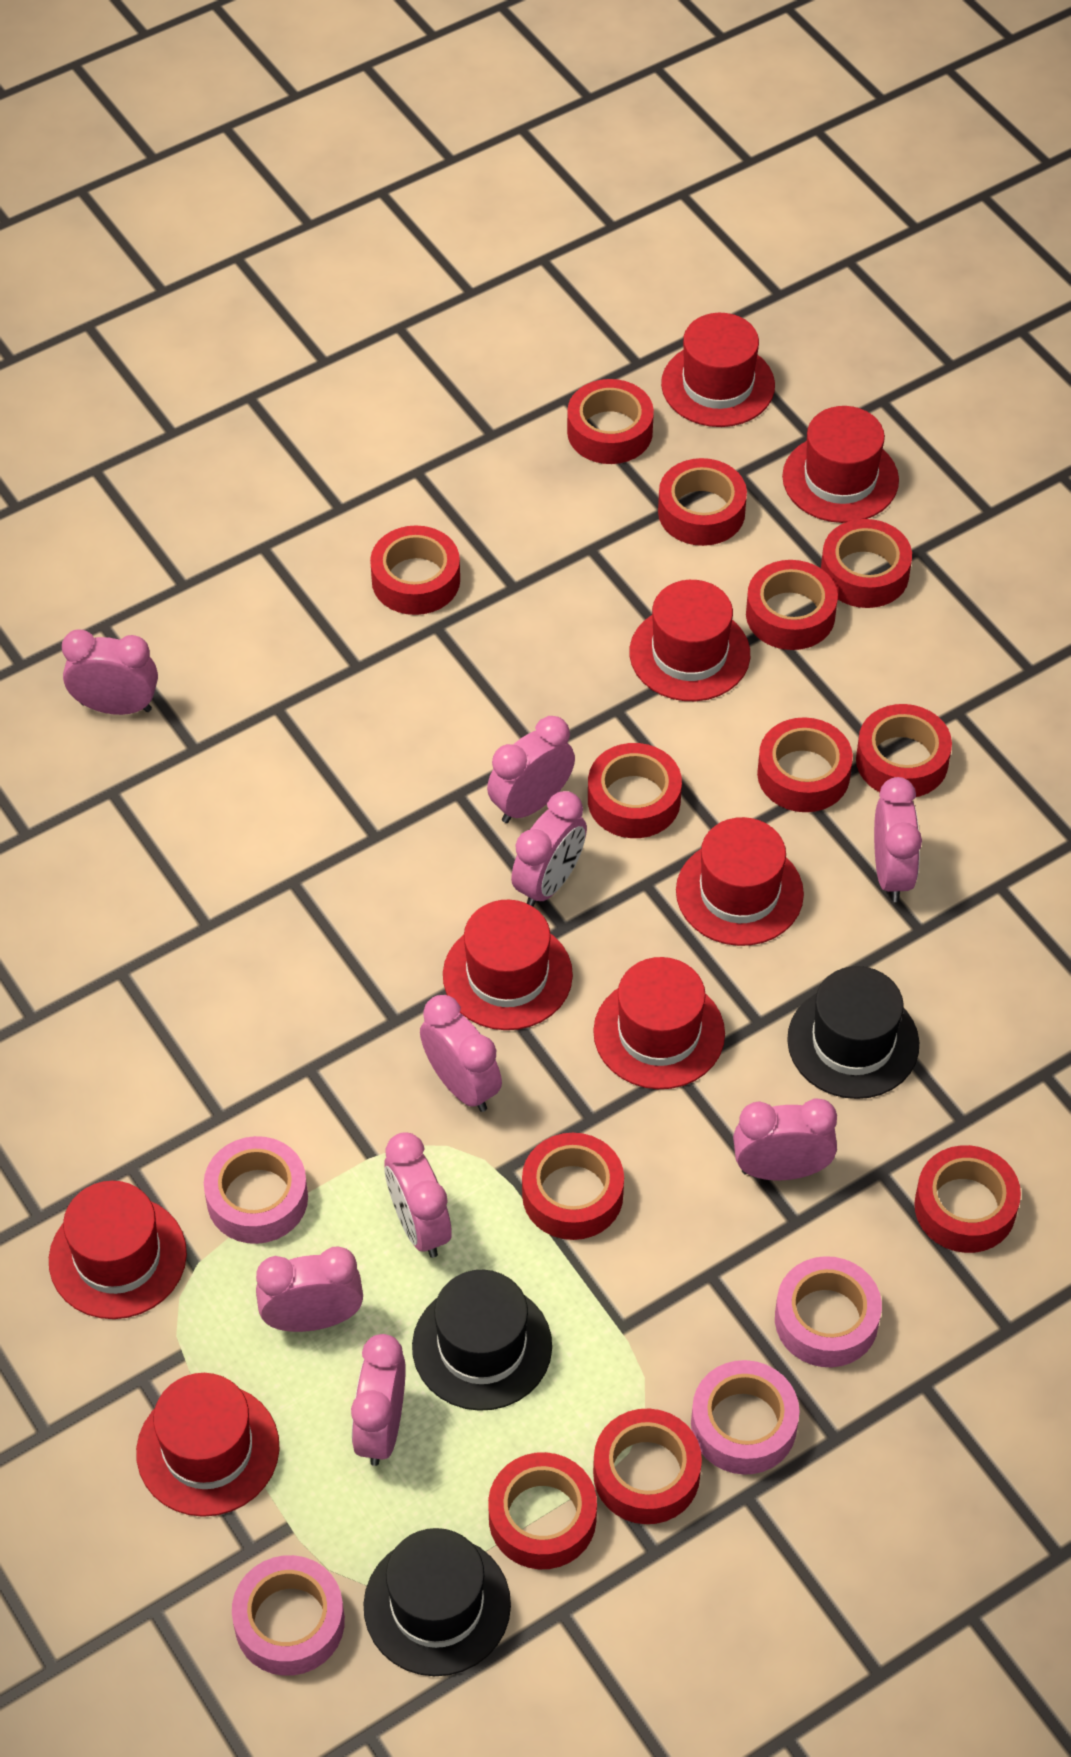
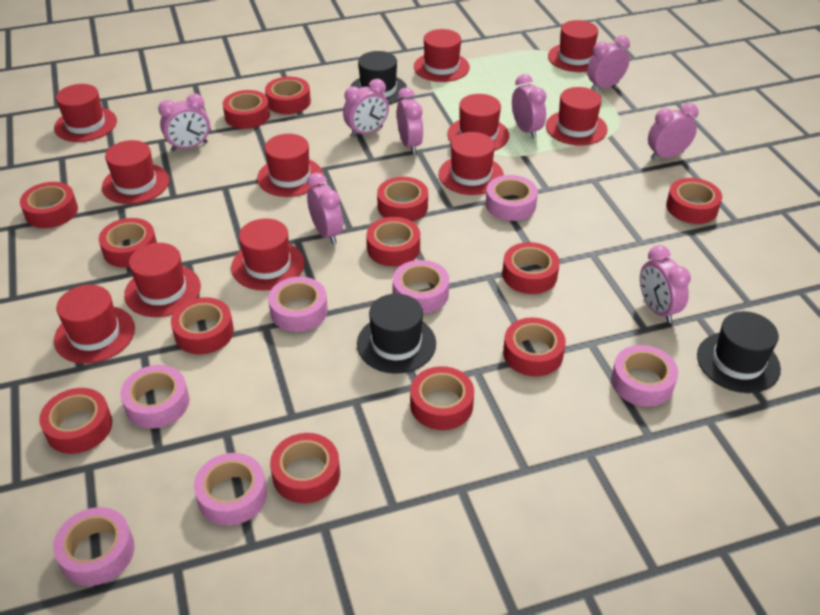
pink clock: 9 -> 8
pink tape: 4 -> 7
red hat: 8 -> 11
red tape: 12 -> 13

